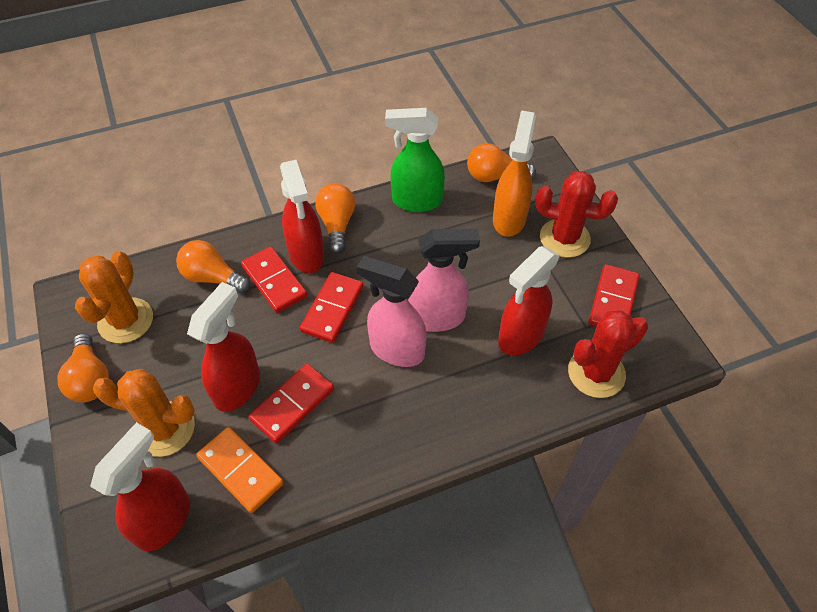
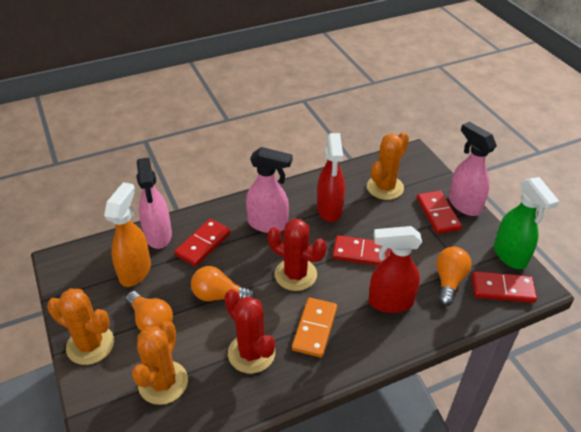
orange cactus: 2 -> 3
orange light bulb: 4 -> 3
pink spray bottle: 2 -> 3
red spray bottle: 4 -> 2

